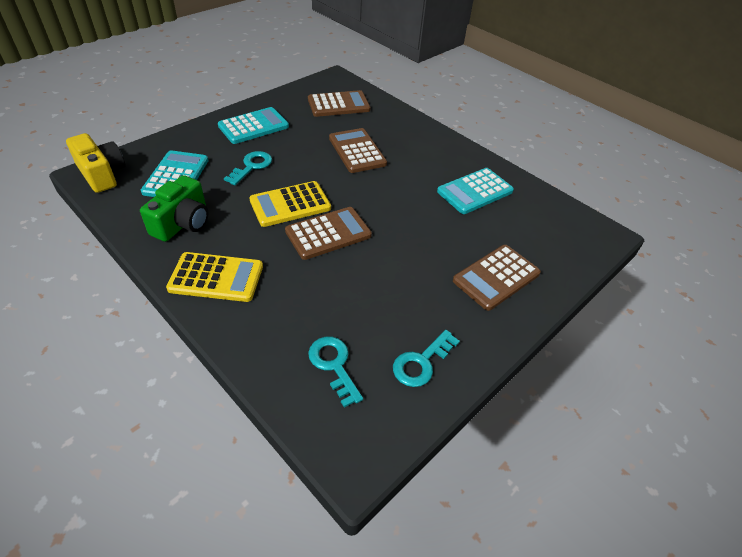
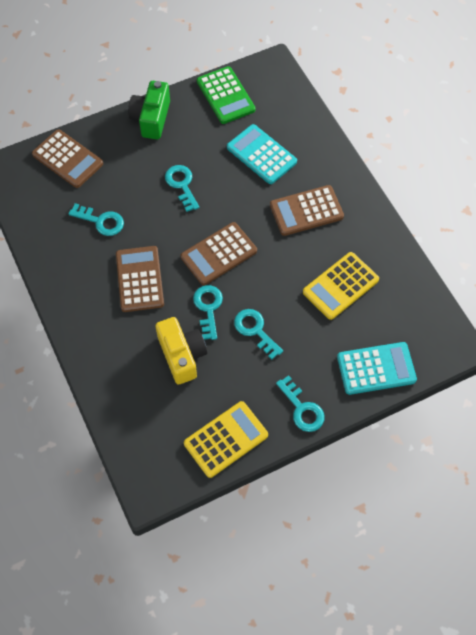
green calculator: 0 -> 1
turquoise calculator: 3 -> 2
turquoise key: 3 -> 5

